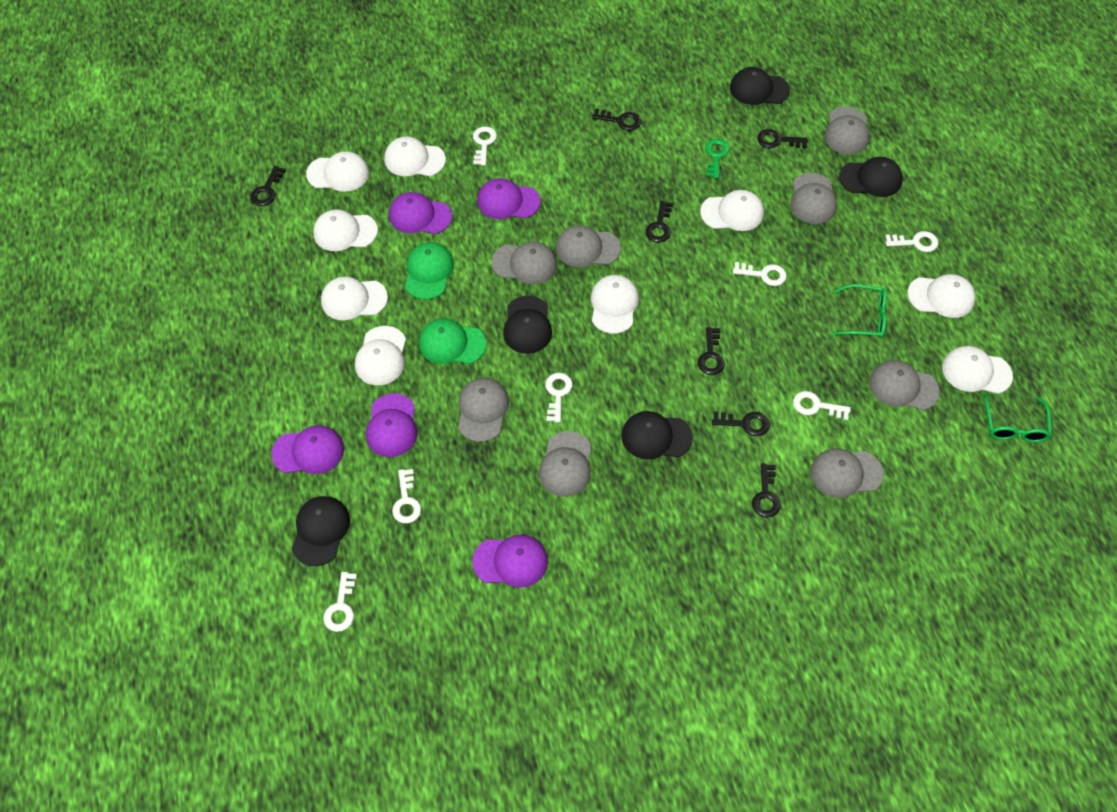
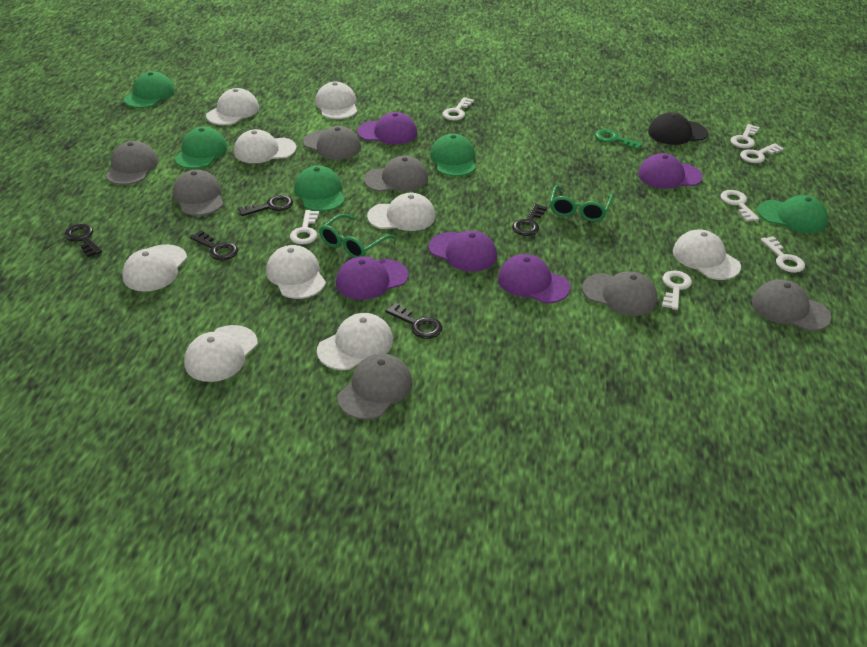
black cap: 5 -> 1
black key: 7 -> 5
green cap: 2 -> 5
grey cap: 8 -> 7

